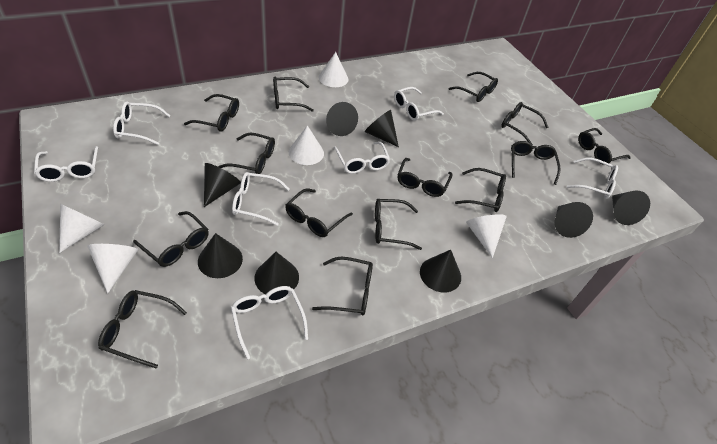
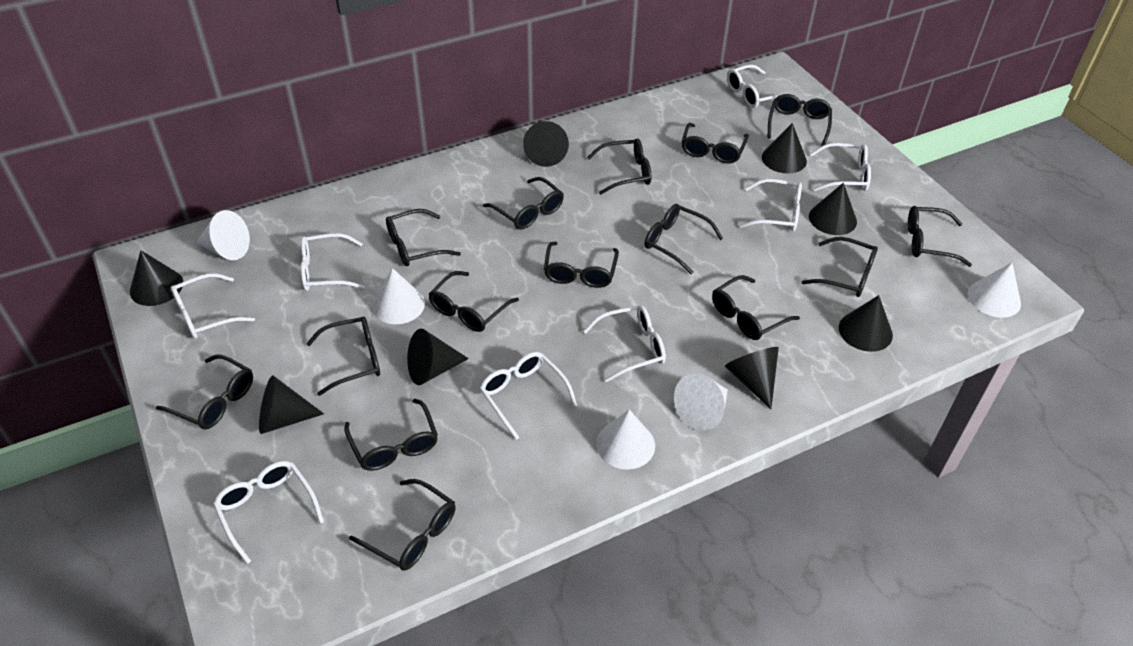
black glasses: 14 -> 15
white glasses: 7 -> 8

